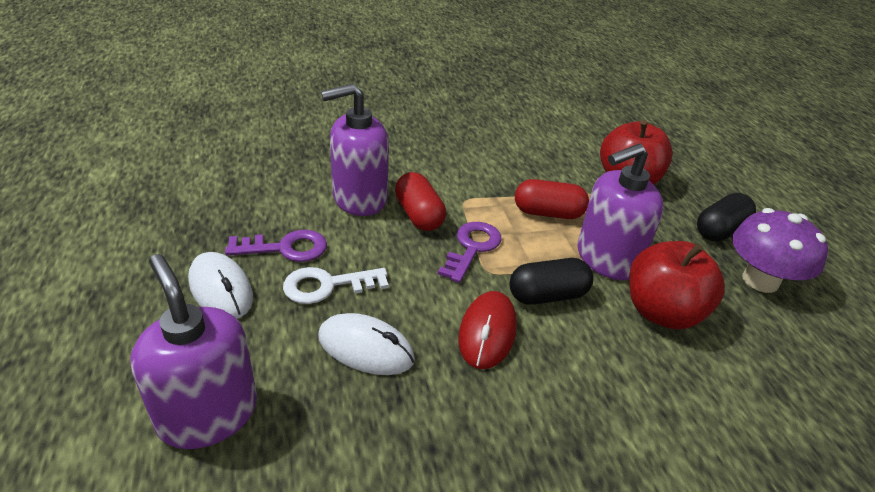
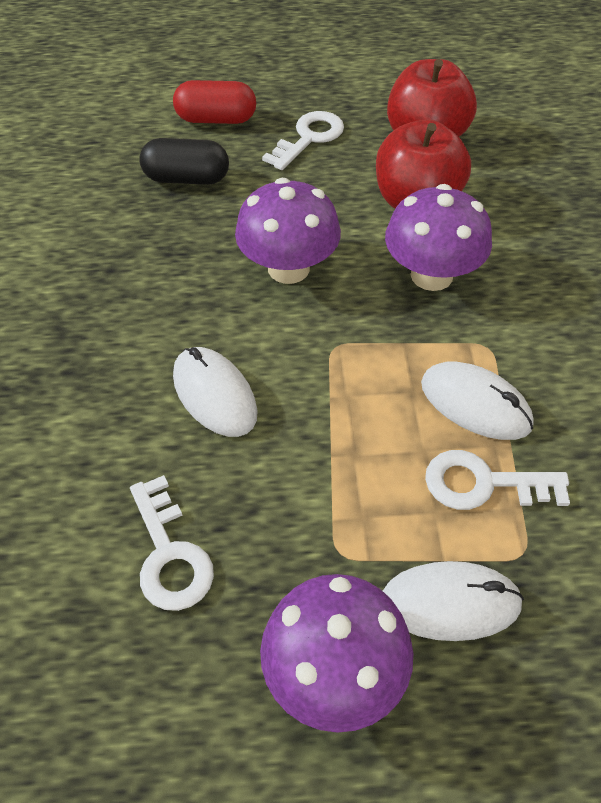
black capsule: 2 -> 1
purple key: 2 -> 0
purple mushroom: 1 -> 3
purple soap dispenser: 3 -> 0
red capsule: 2 -> 1
red mouse: 1 -> 0
white key: 1 -> 3
white mouse: 2 -> 3

